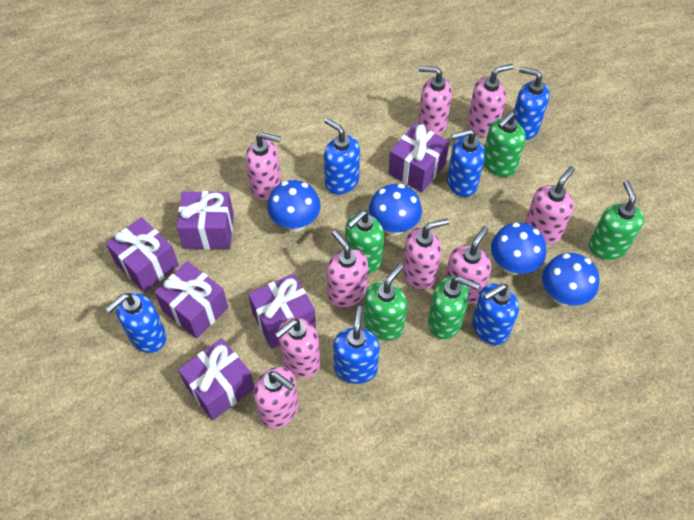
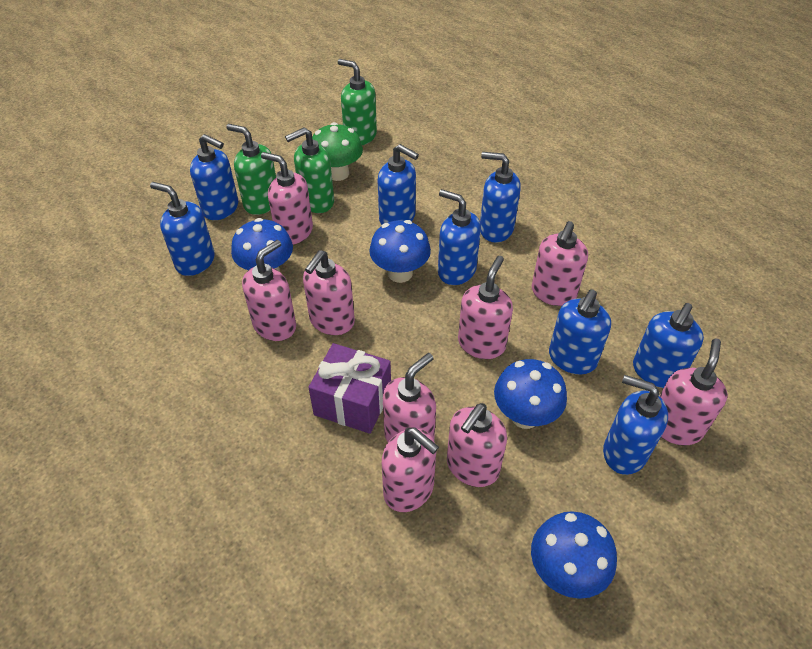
blue soap dispenser: 6 -> 8
green mushroom: 0 -> 1
green soap dispenser: 5 -> 3
purple gift: 6 -> 1

